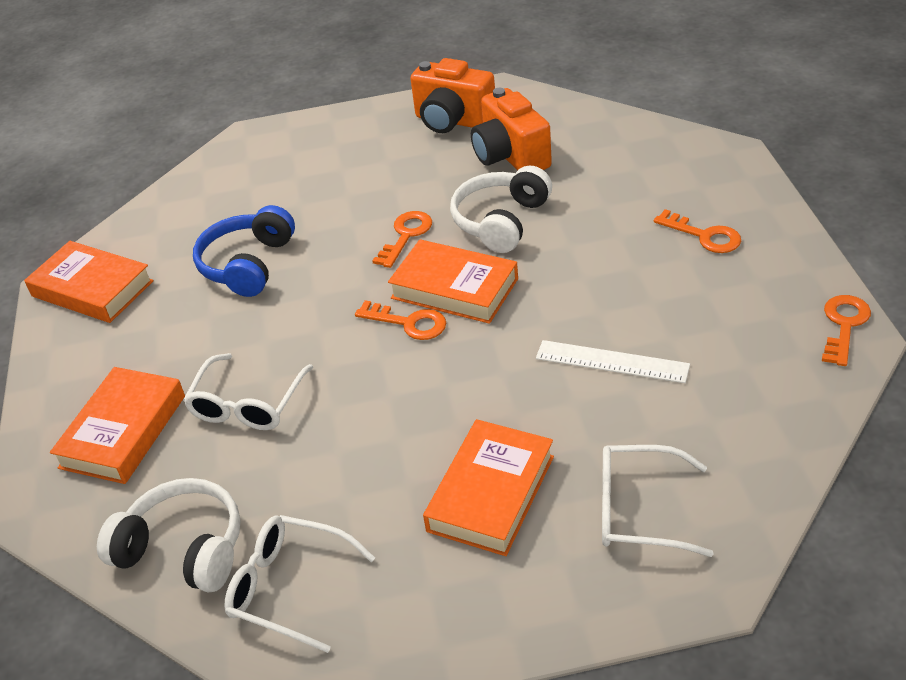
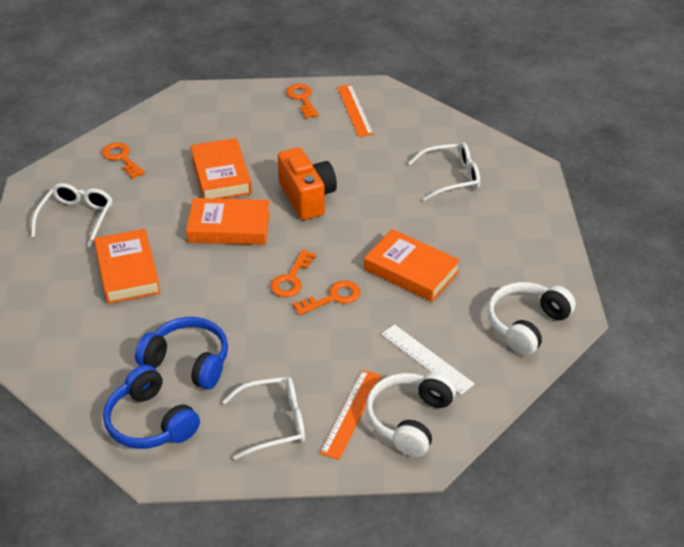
blue headphones: 1 -> 2
orange camera: 2 -> 1
orange ruler: 0 -> 2

